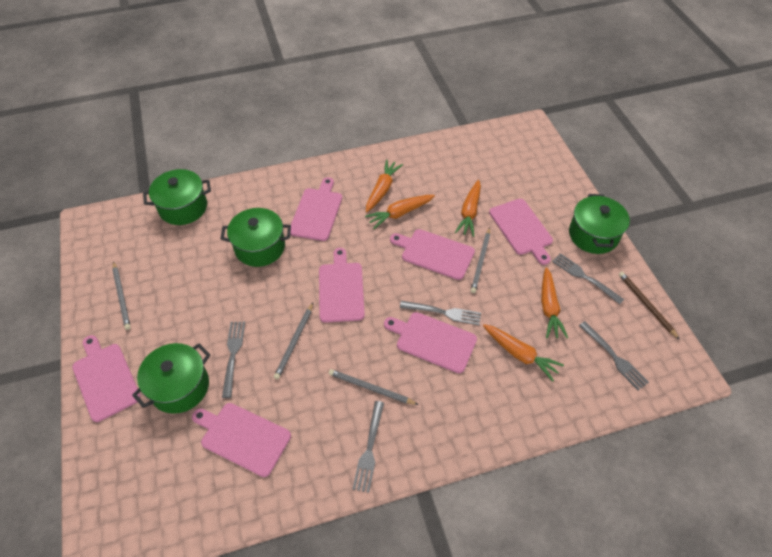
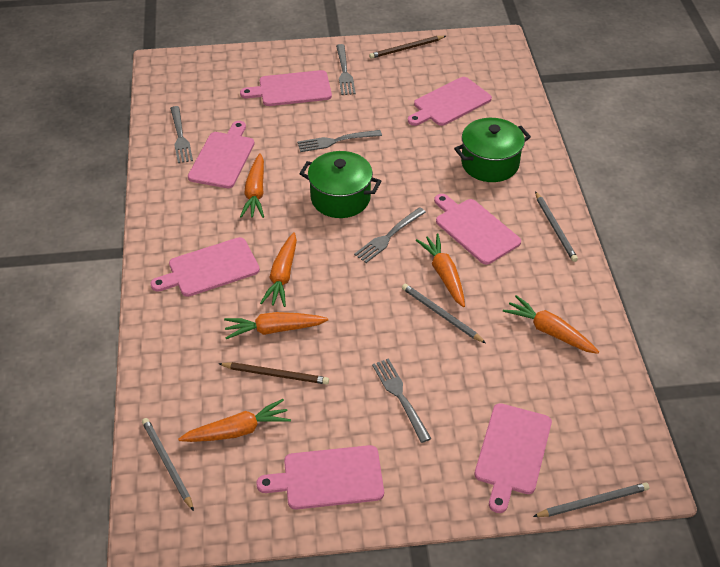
brown pencil: 1 -> 2
green pot: 4 -> 2
orange carrot: 5 -> 6

